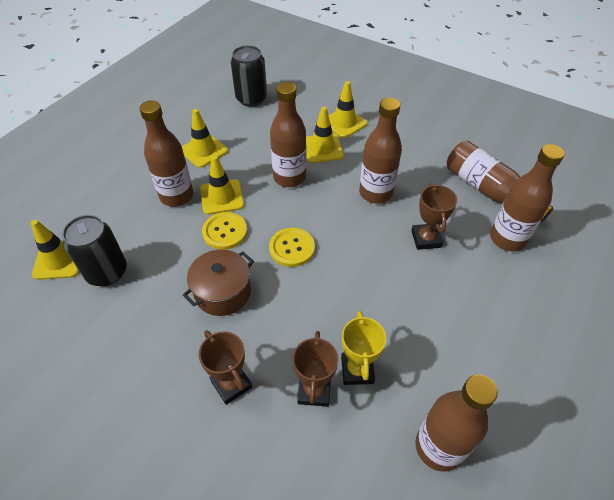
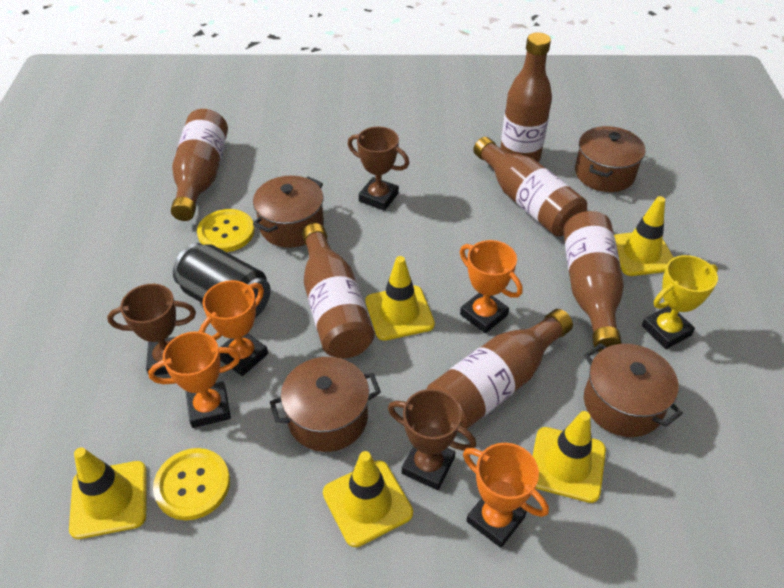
black can: 2 -> 1
brown pot: 1 -> 4
orange trophy: 0 -> 4

